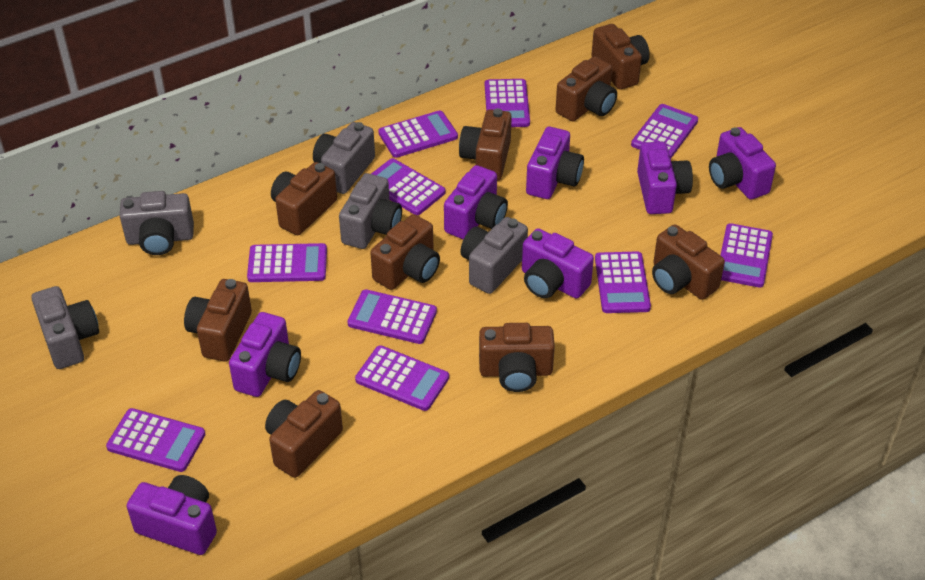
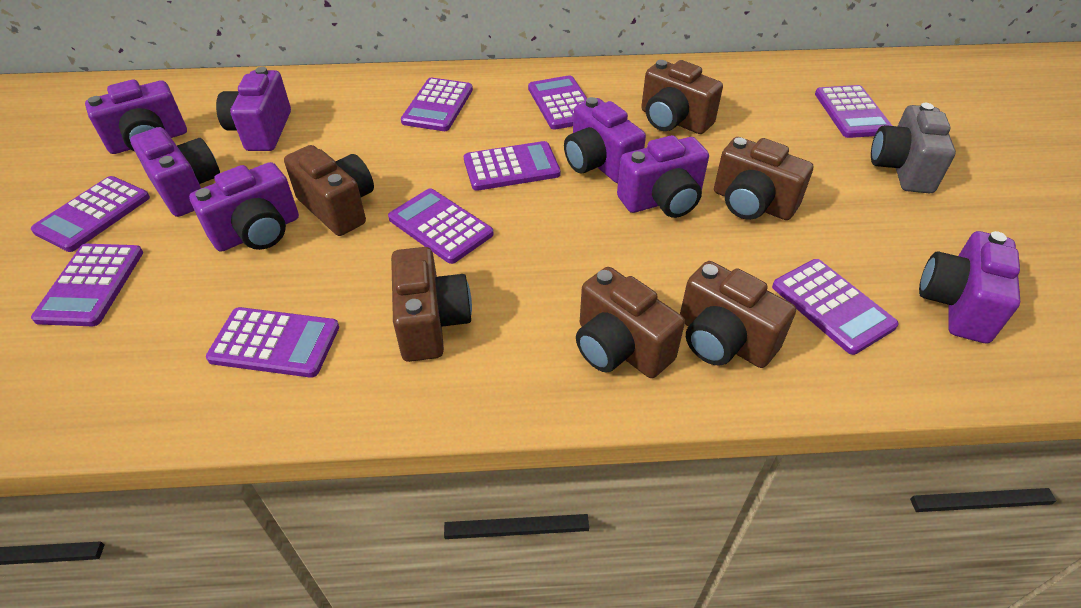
brown camera: 9 -> 6
grey camera: 5 -> 1
purple calculator: 10 -> 9

